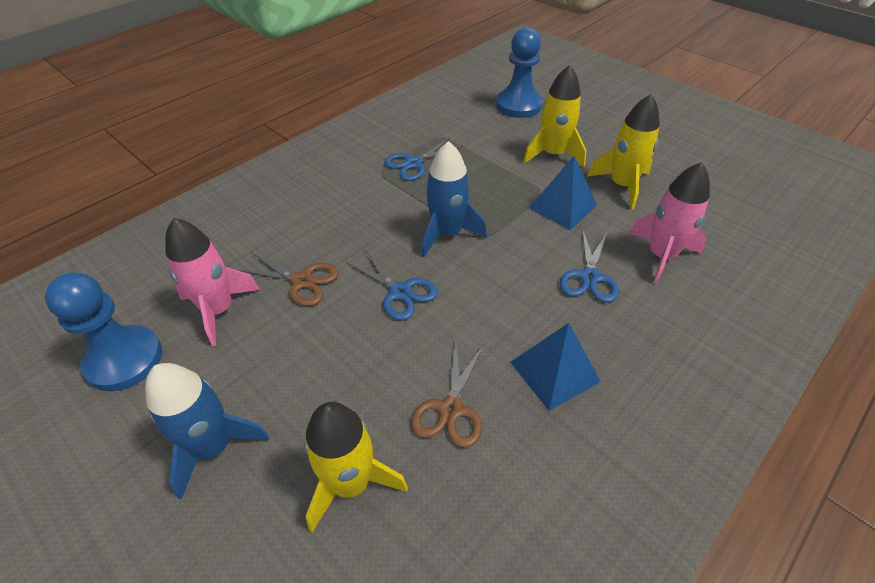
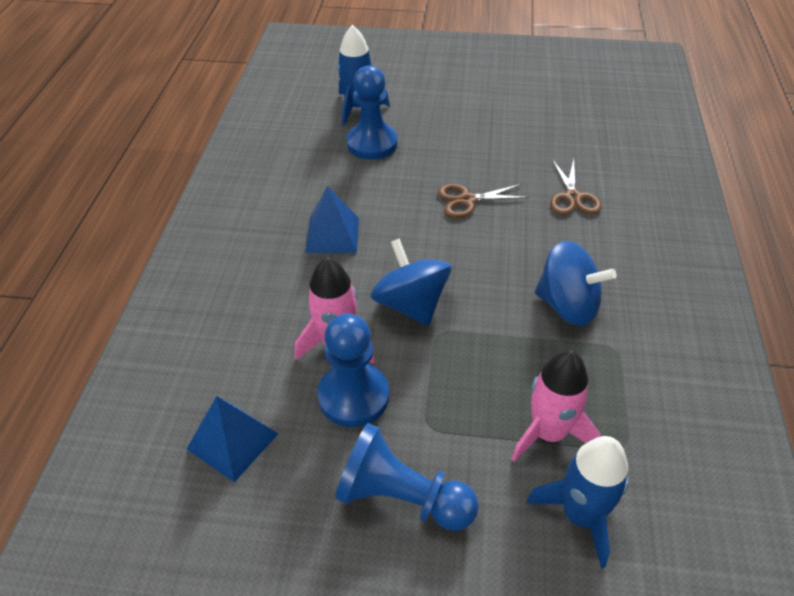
blue pawn: 2 -> 3
blue scissors: 3 -> 0
blue spinning top: 0 -> 2
yellow rocket: 3 -> 0

